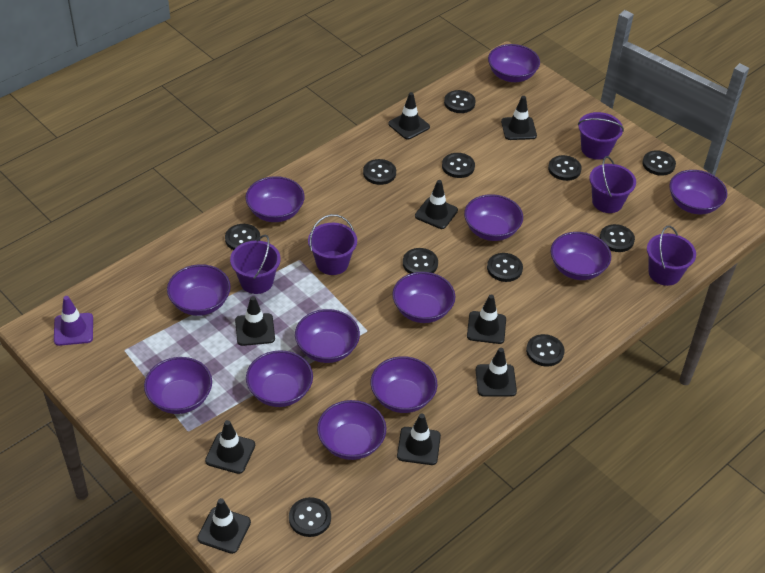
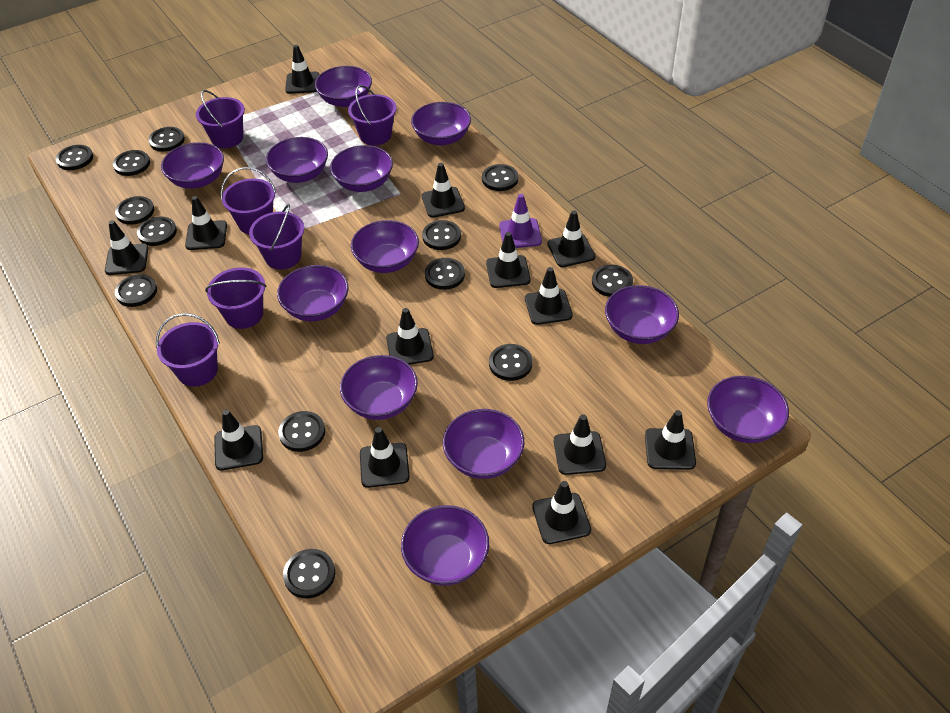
black button: 11 -> 13
black traffic cone: 9 -> 13
purple bucket: 5 -> 6

